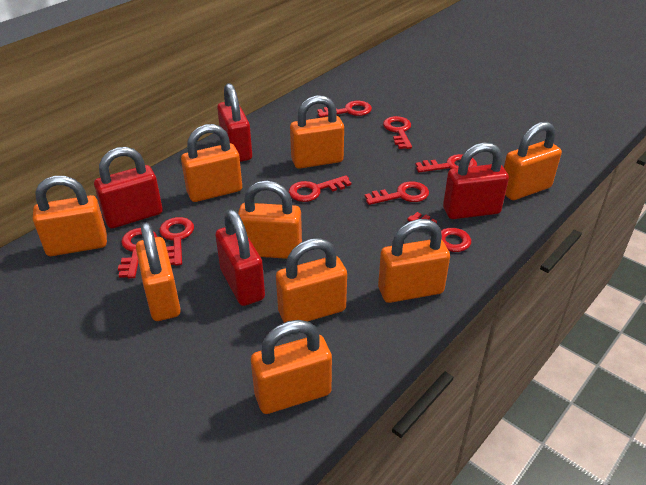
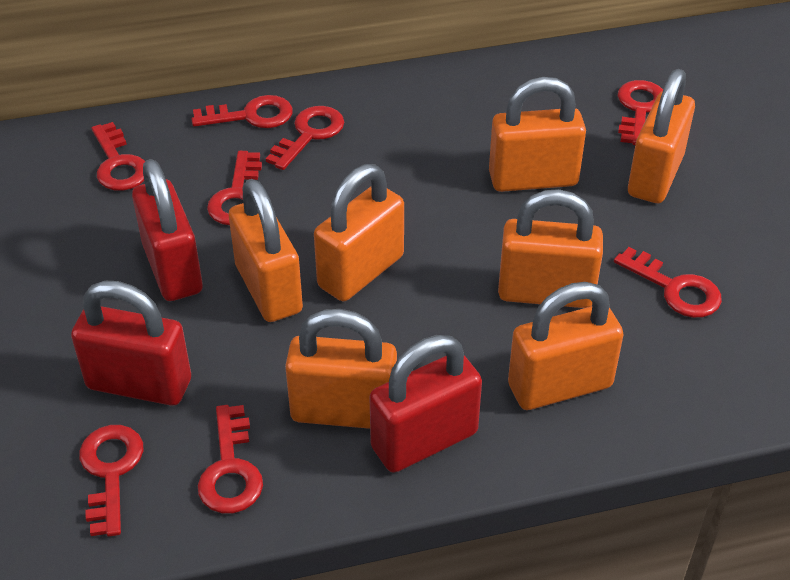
orange padlock: 9 -> 7
red padlock: 4 -> 3

